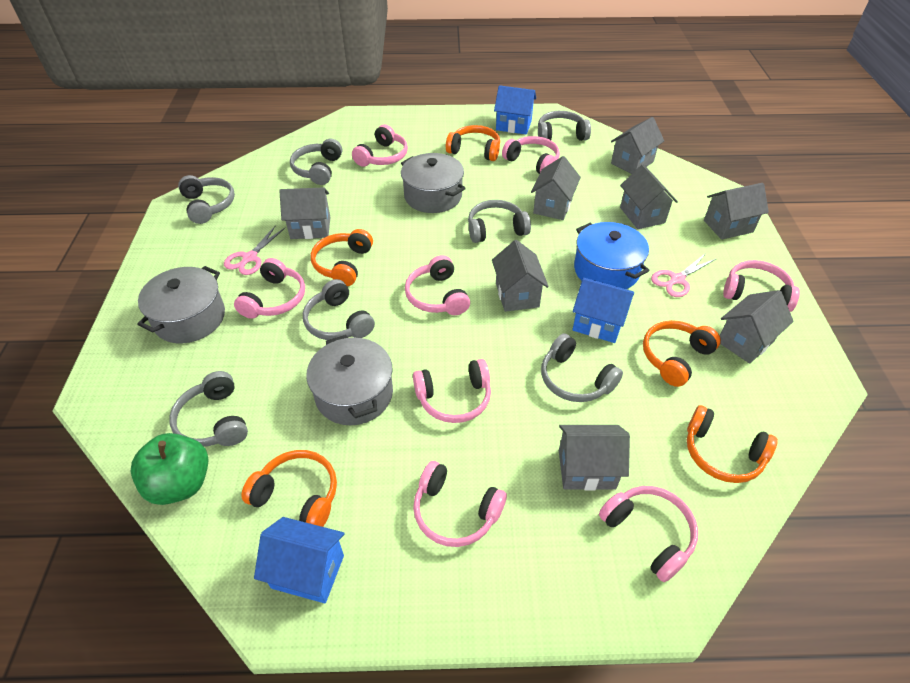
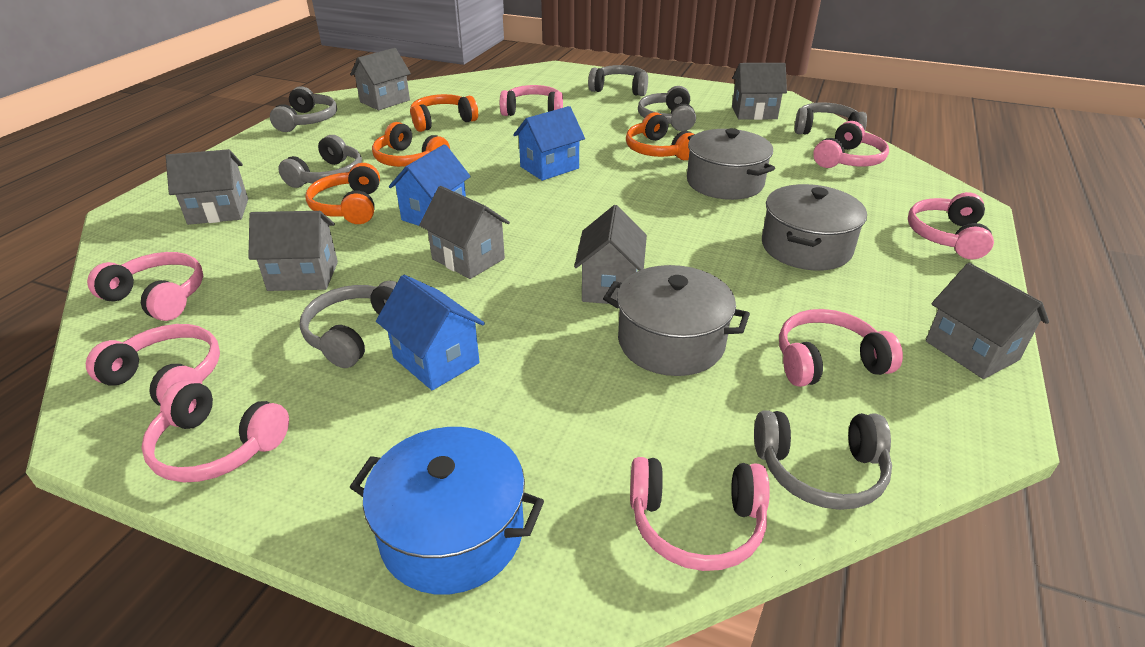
green apple: 1 -> 0
grey house: 8 -> 7
orange headphones: 5 -> 4
pink scissors: 2 -> 0

